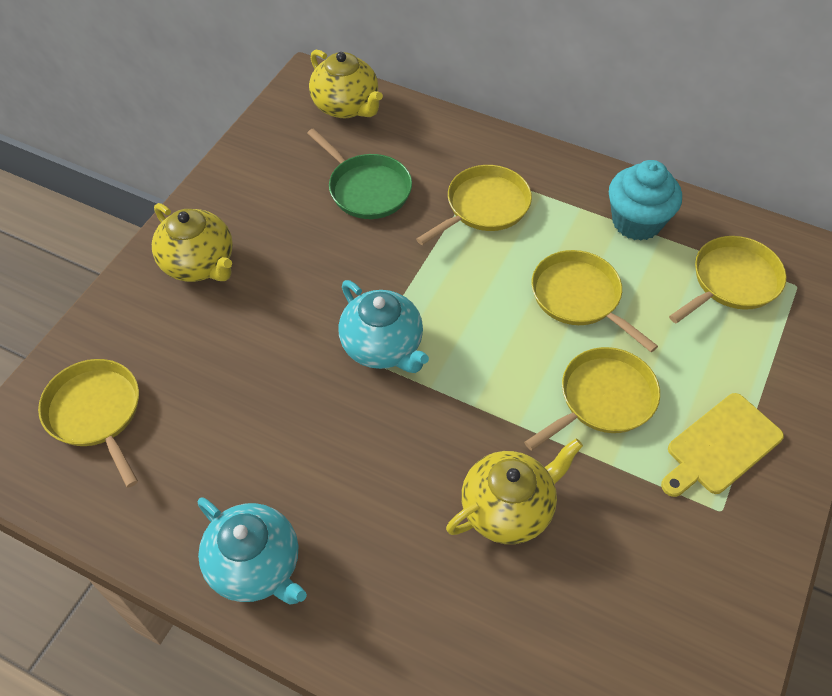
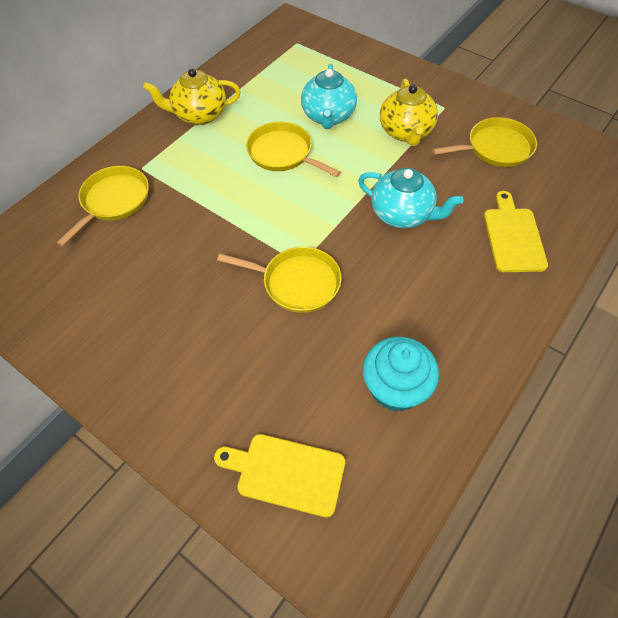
green pan: 1 -> 0
yellow cutting board: 1 -> 2
yellow pan: 5 -> 4
yellow teapot: 3 -> 2

